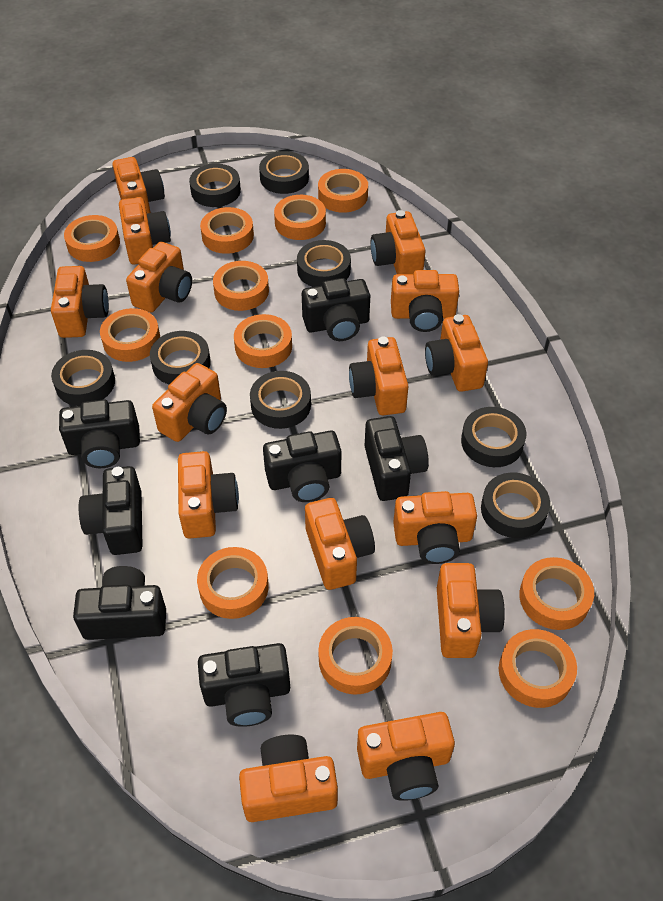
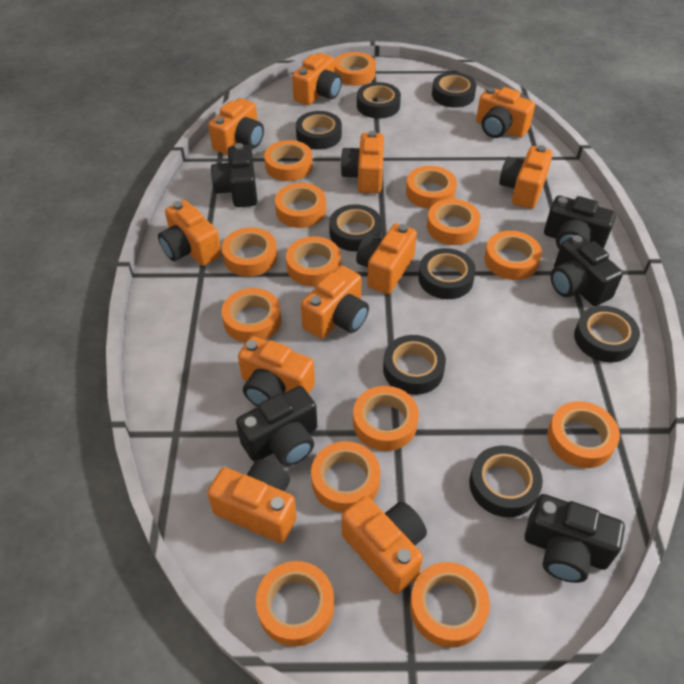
black camera: 7 -> 5
orange camera: 15 -> 11
orange tape: 11 -> 14

